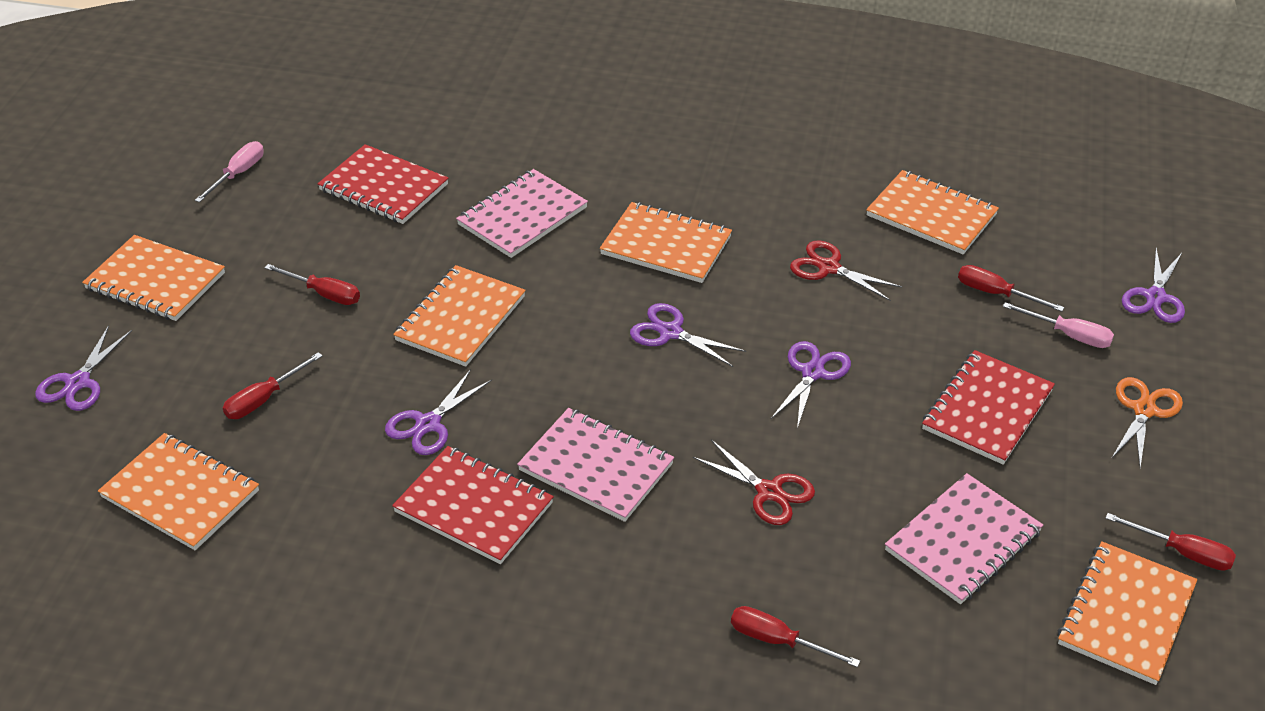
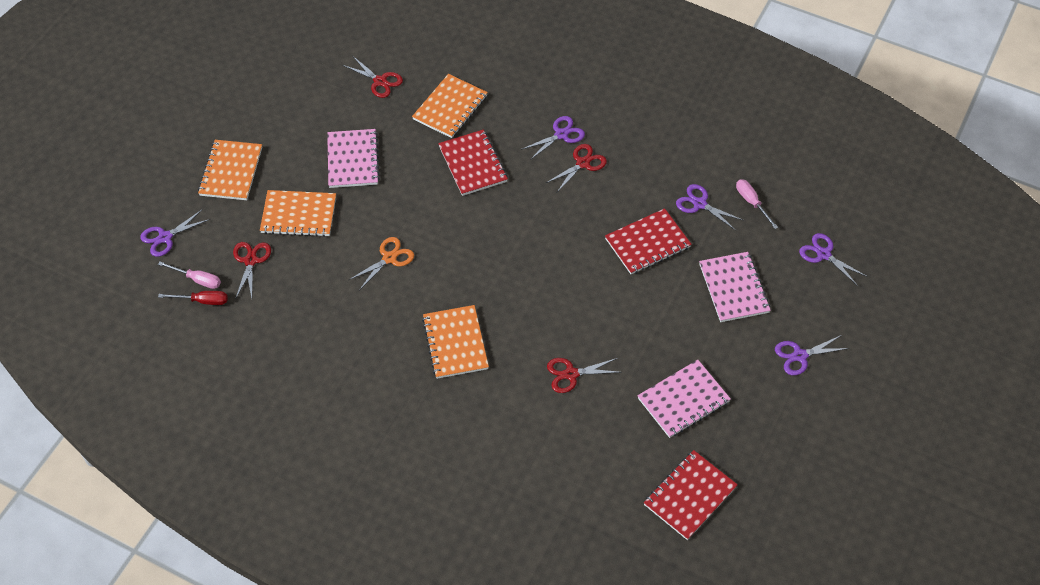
orange notebook: 6 -> 4
red scissors: 2 -> 4
red screwdriver: 5 -> 1

